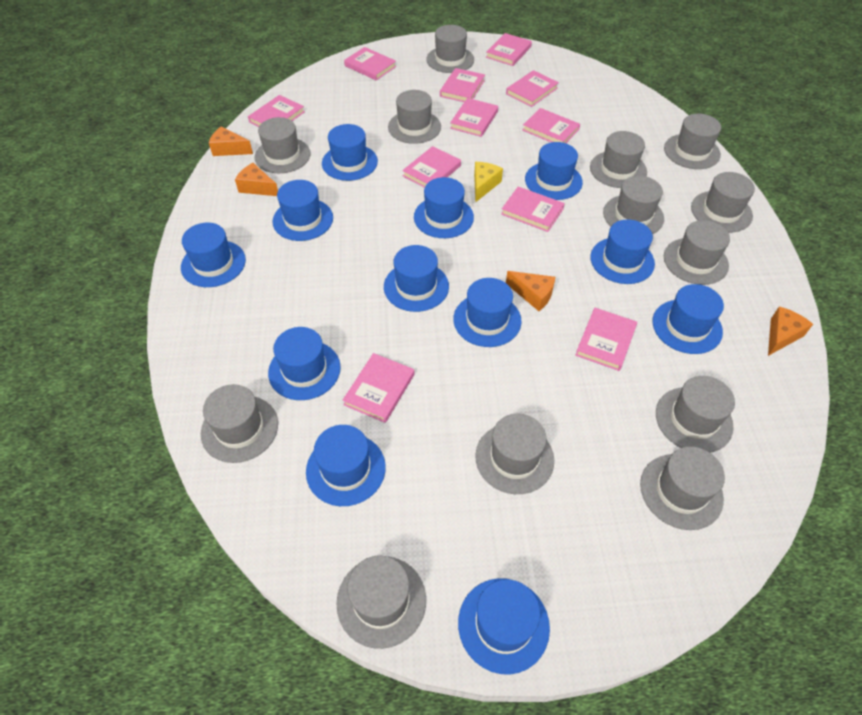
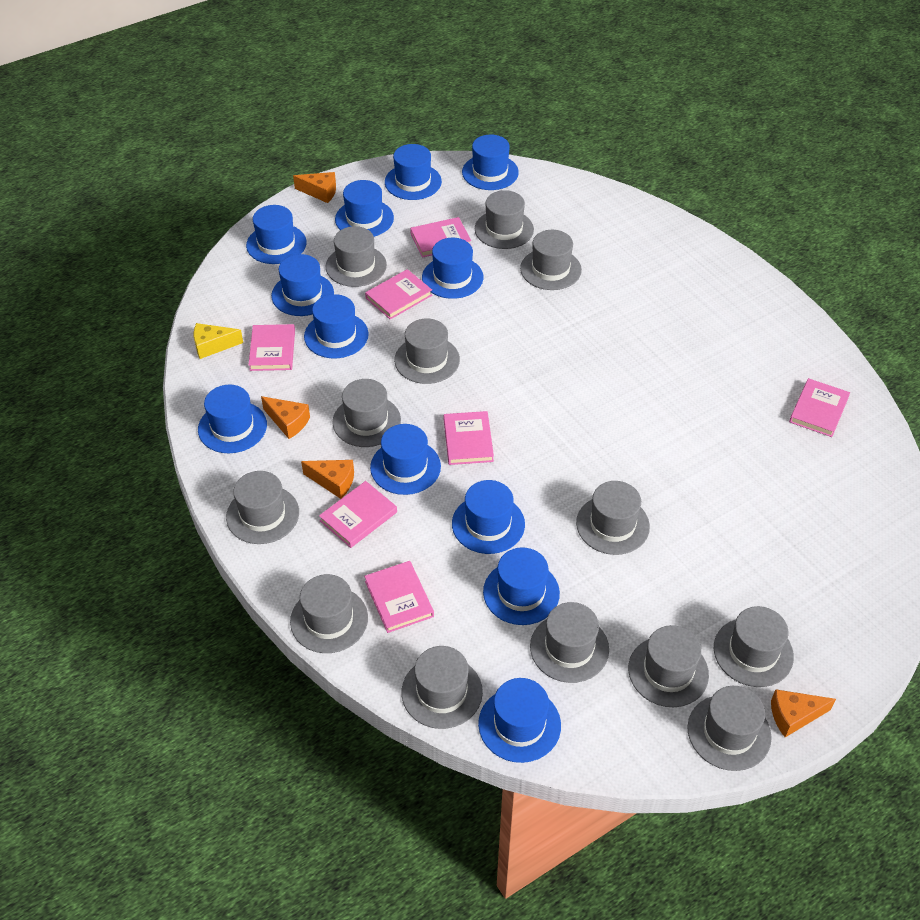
pink book: 11 -> 7

